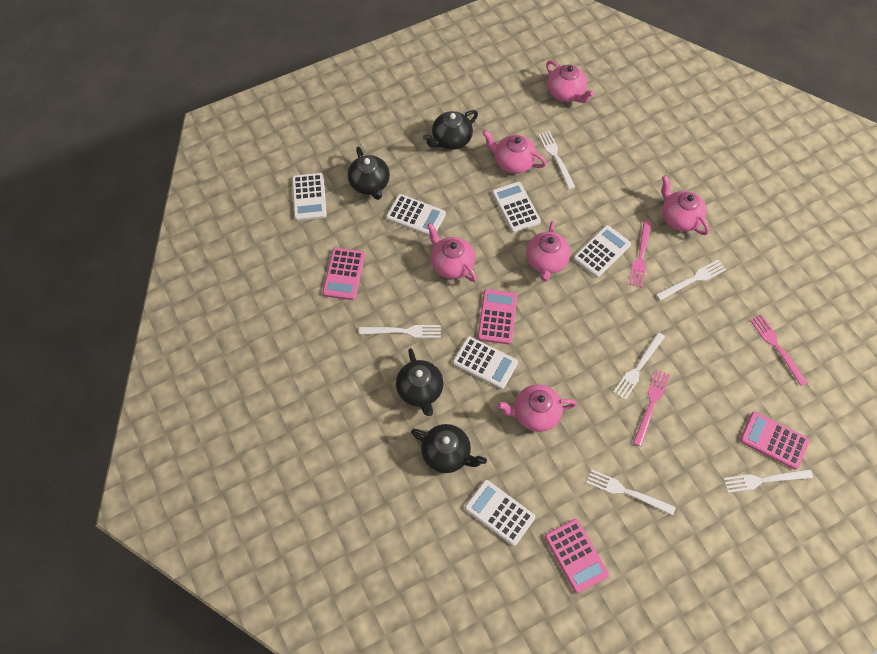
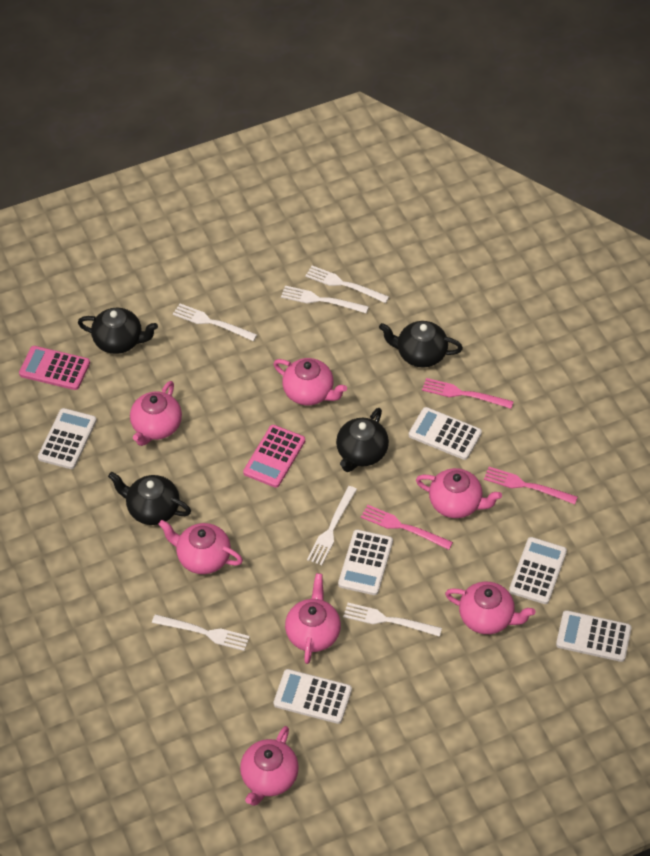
pink calculator: 4 -> 2
pink teapot: 6 -> 7

